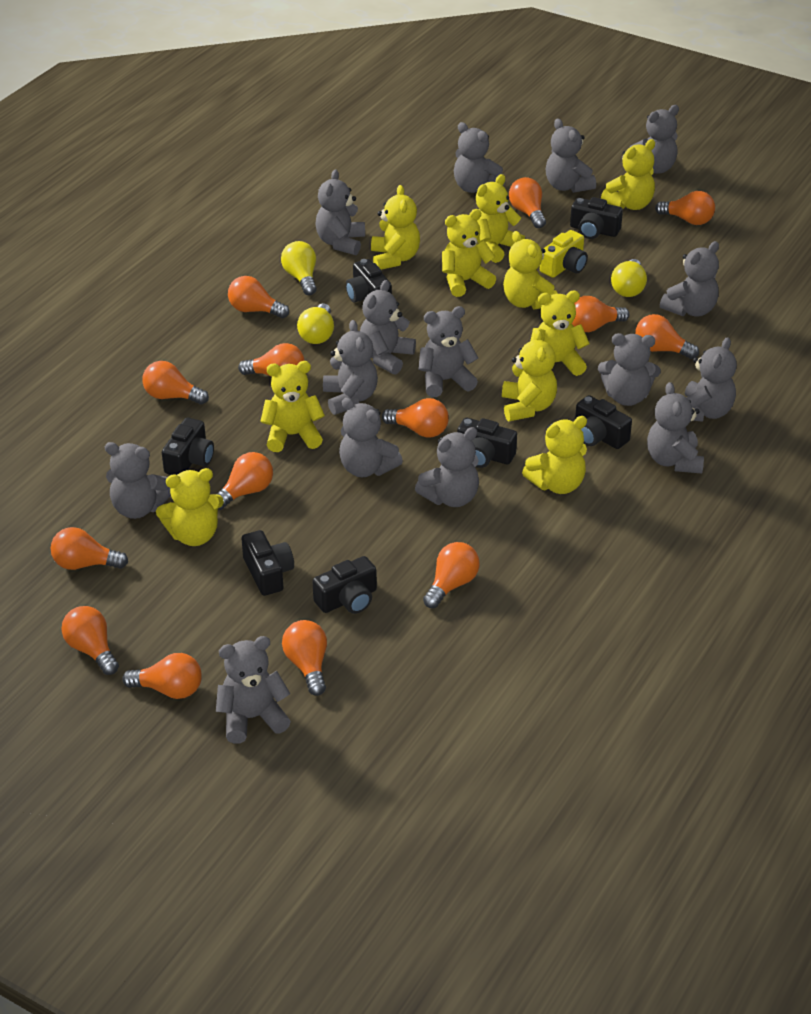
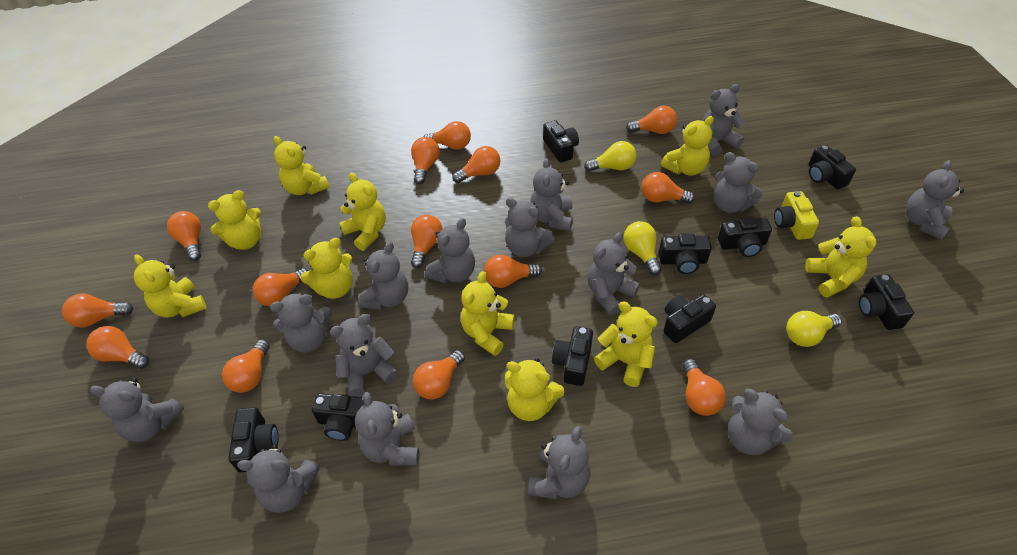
black camera: 7 -> 9

